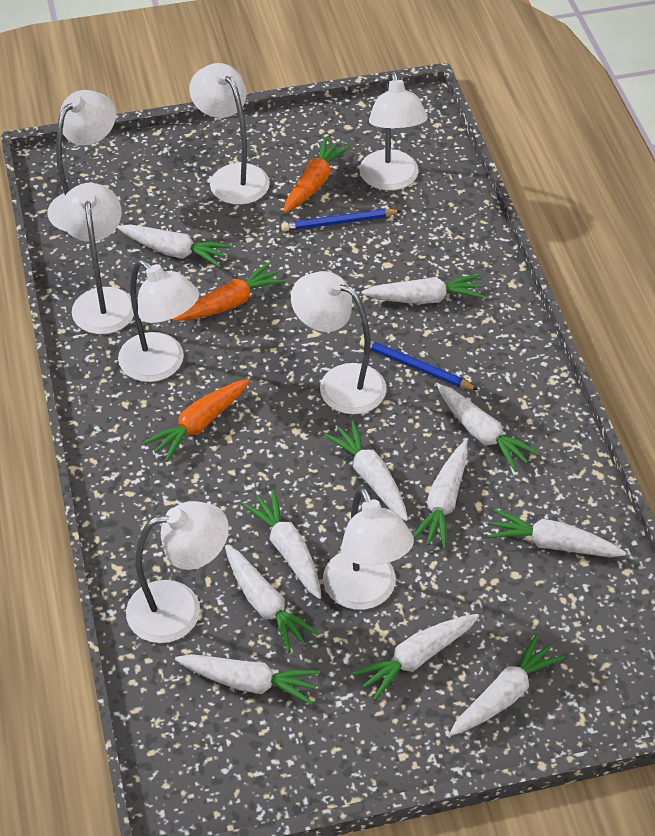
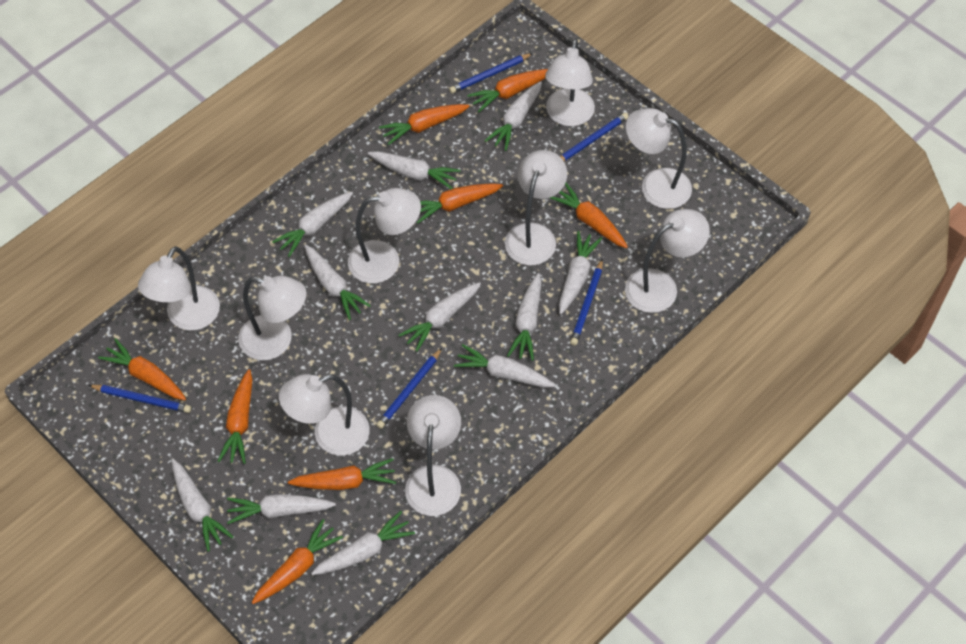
blue pencil: 2 -> 5
orange carrot: 3 -> 8
white lamp: 8 -> 9

